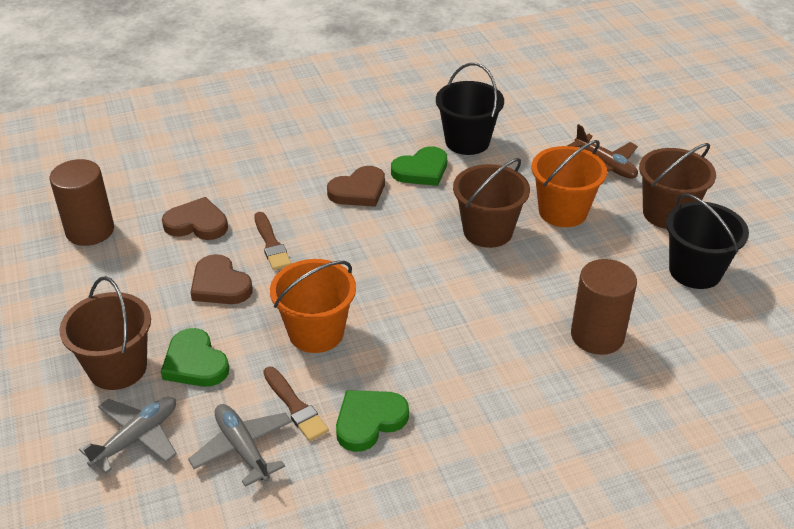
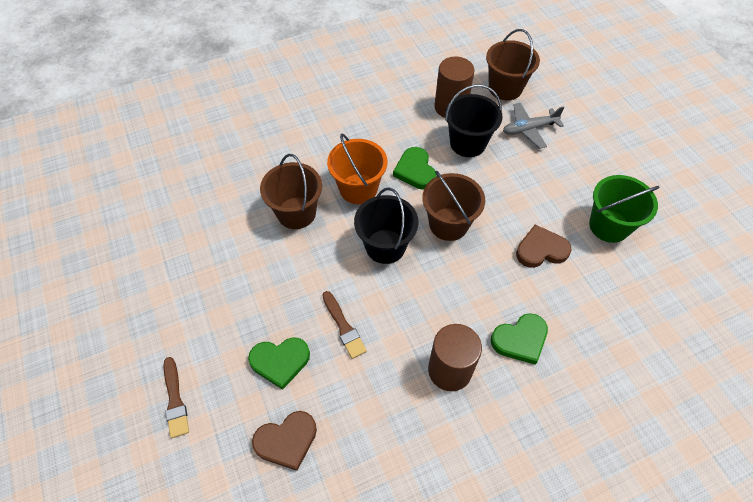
brown heart: 3 -> 2
brown plane: 1 -> 0
green bucket: 0 -> 1
grey plane: 2 -> 1
orange bucket: 2 -> 1

